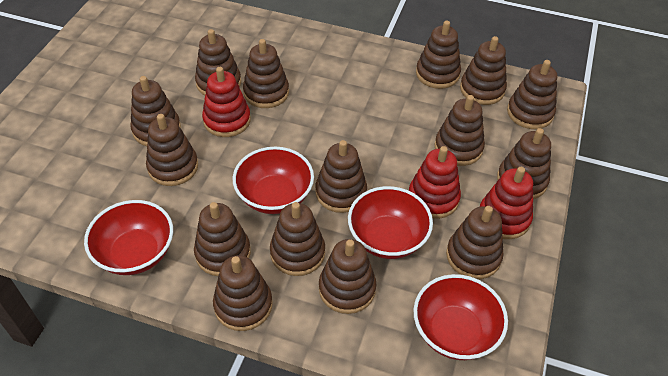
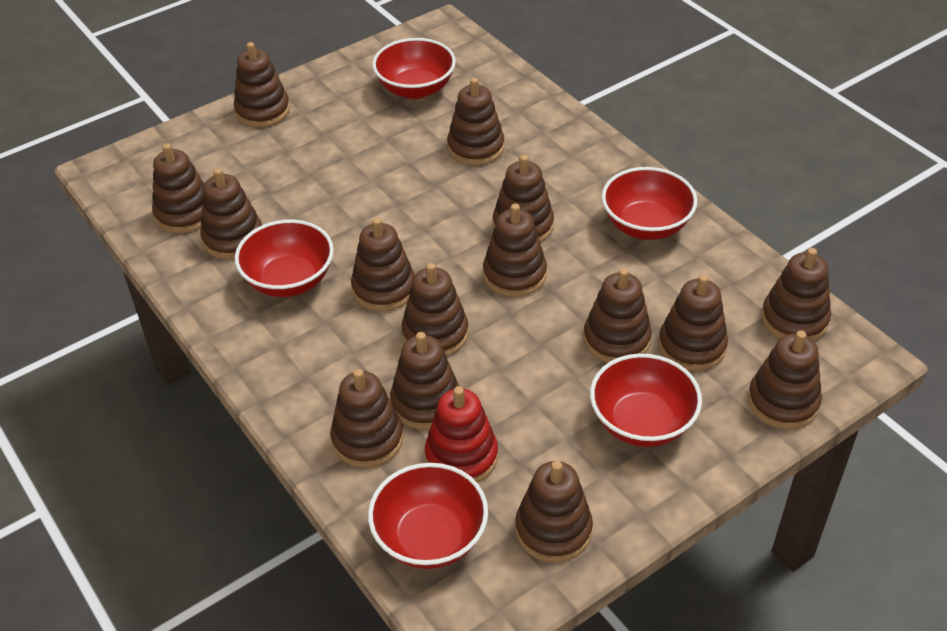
red bowl: 4 -> 5
red stacking toy: 3 -> 1

